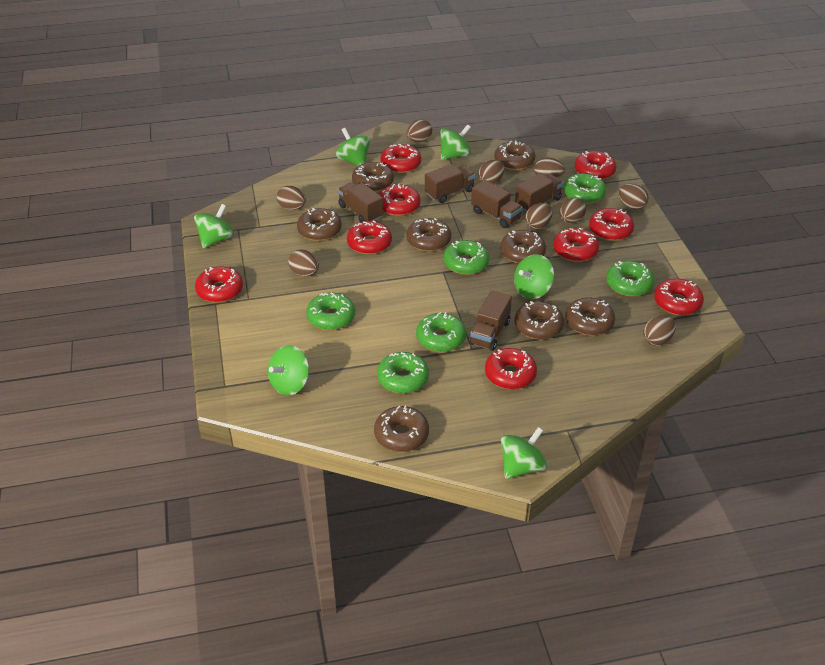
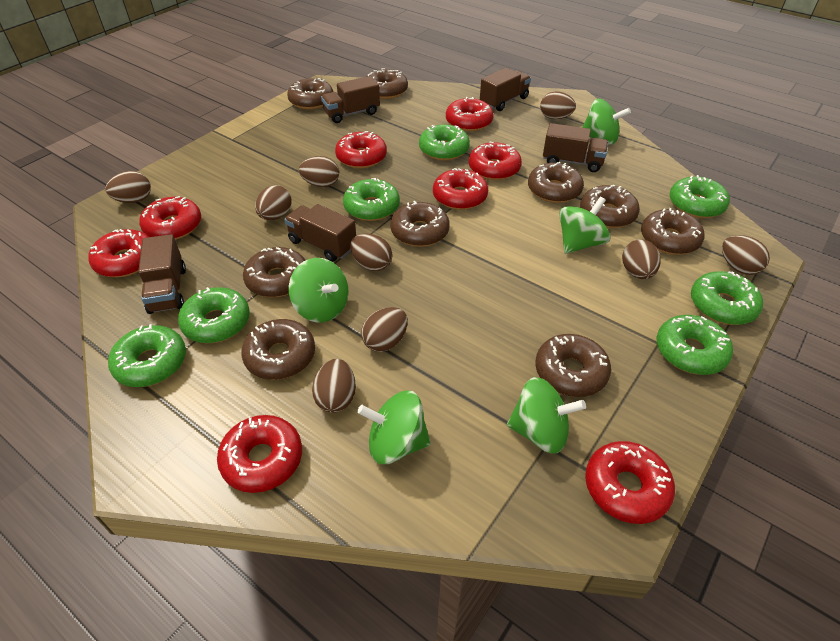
brown donut: 8 -> 9
green donut: 6 -> 7
green spinning top: 6 -> 5
red donut: 9 -> 8

